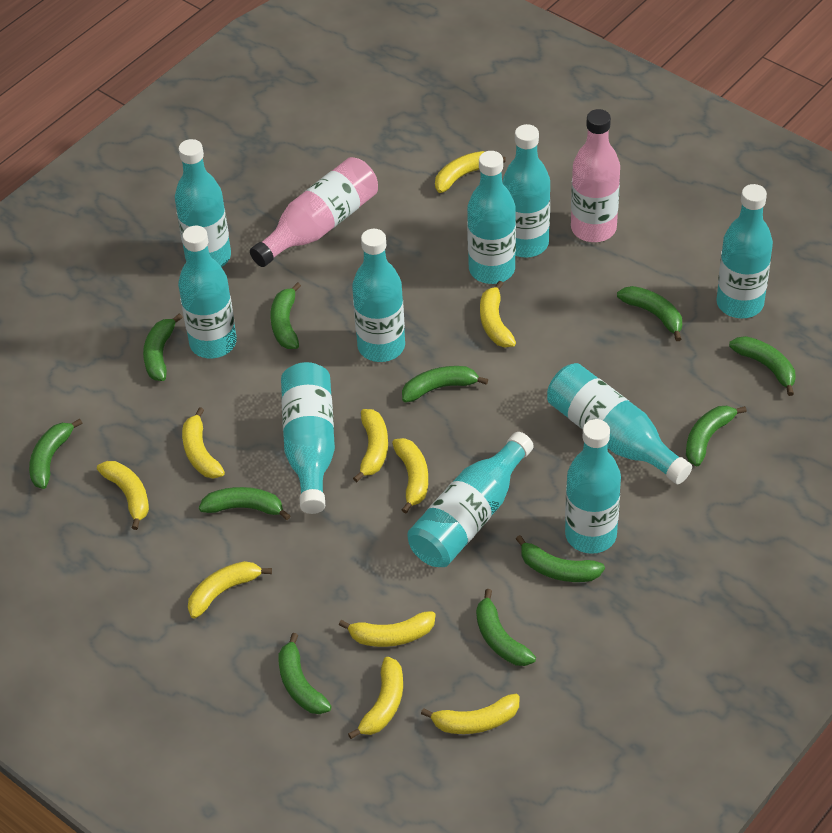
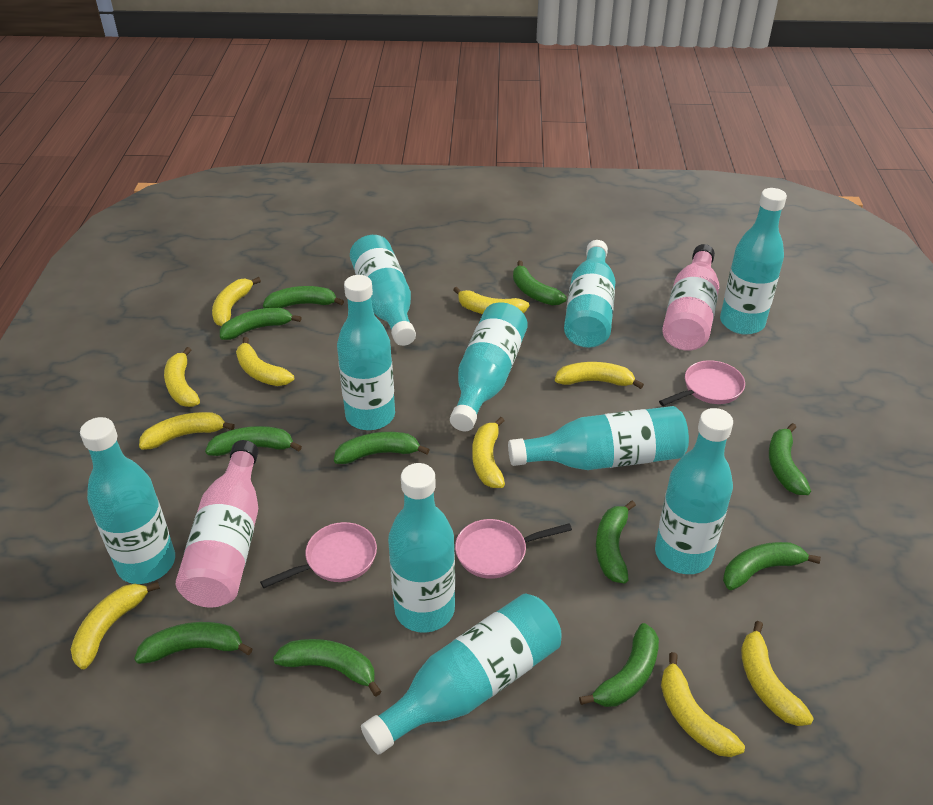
pink pan: 0 -> 3

